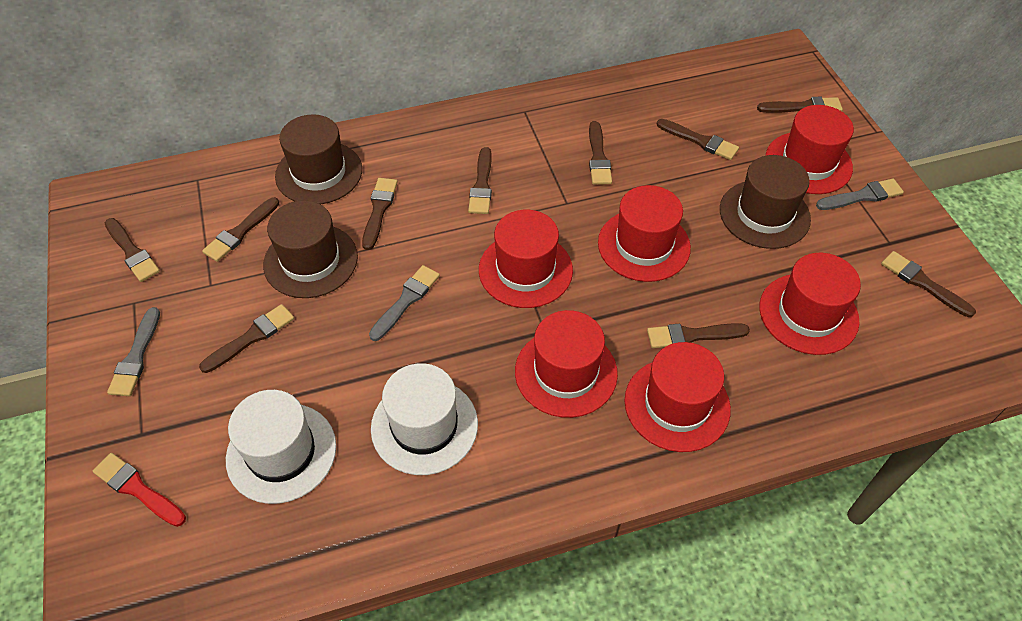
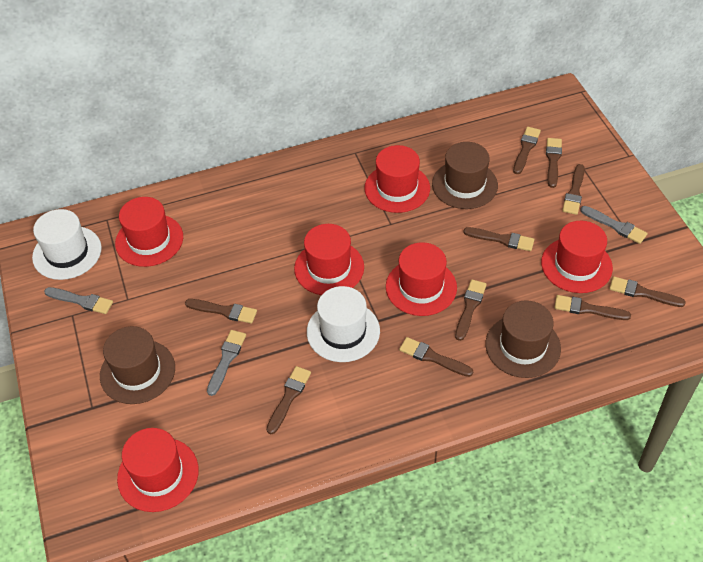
red brush: 1 -> 0

